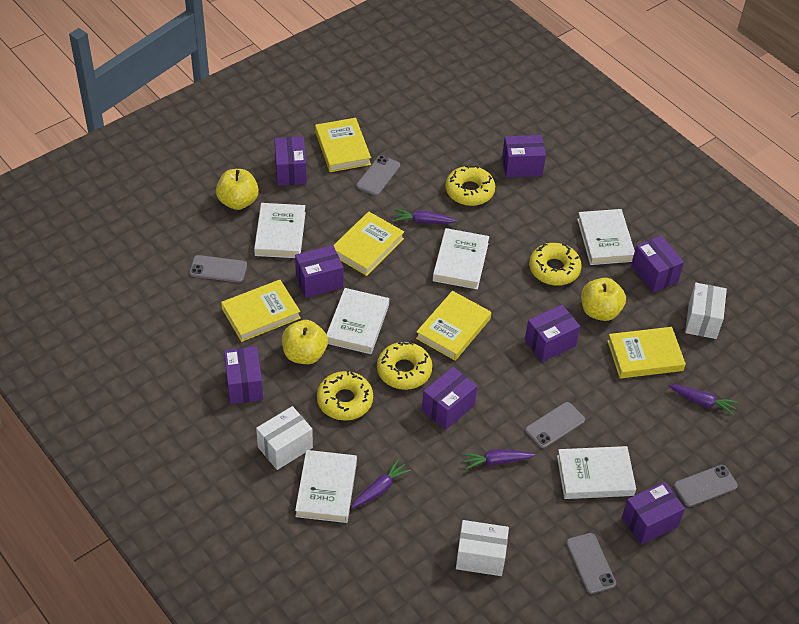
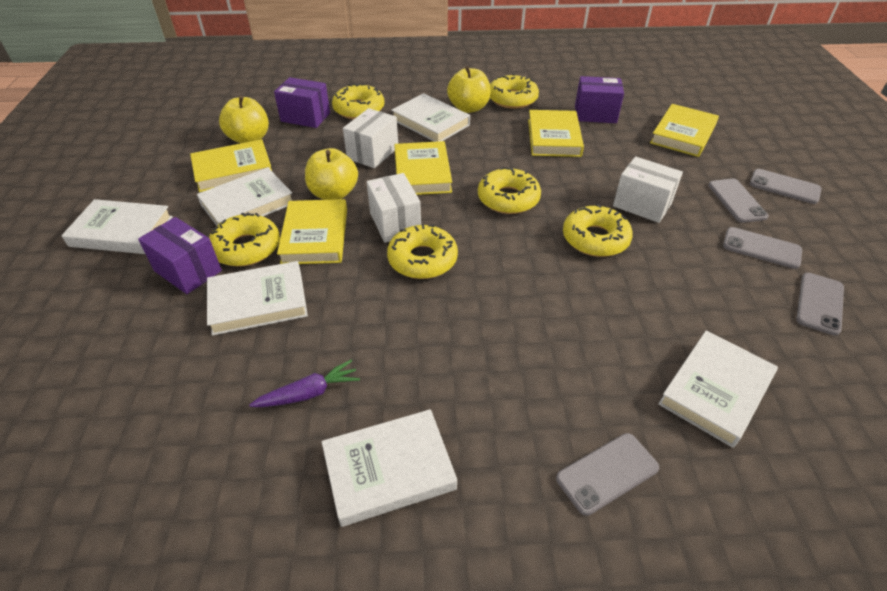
purple box: 8 -> 3
purple carrot: 4 -> 1
yellow donut: 4 -> 6

